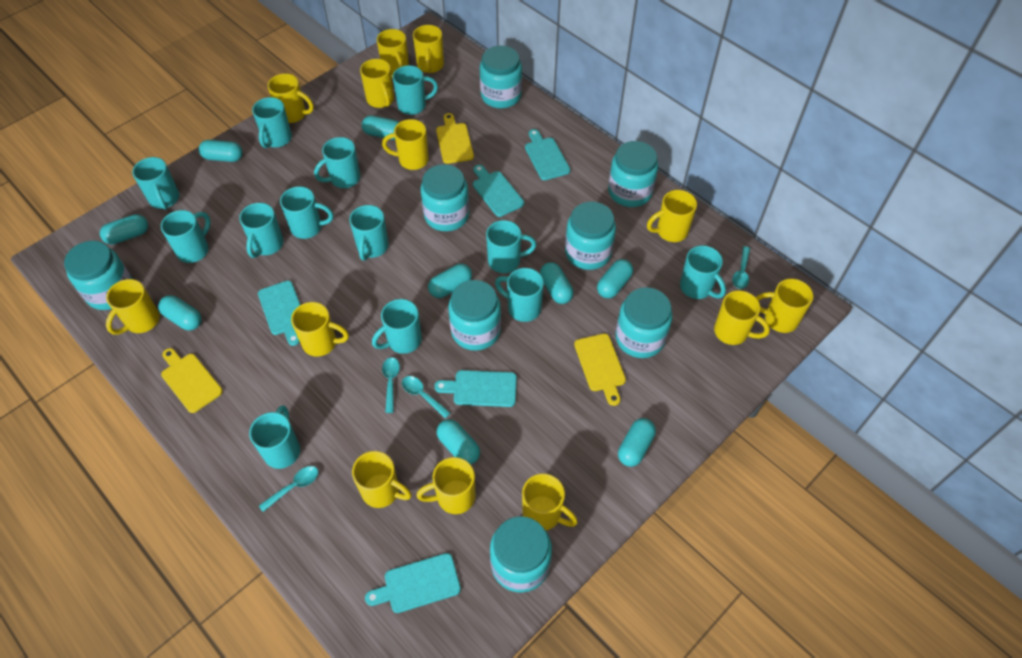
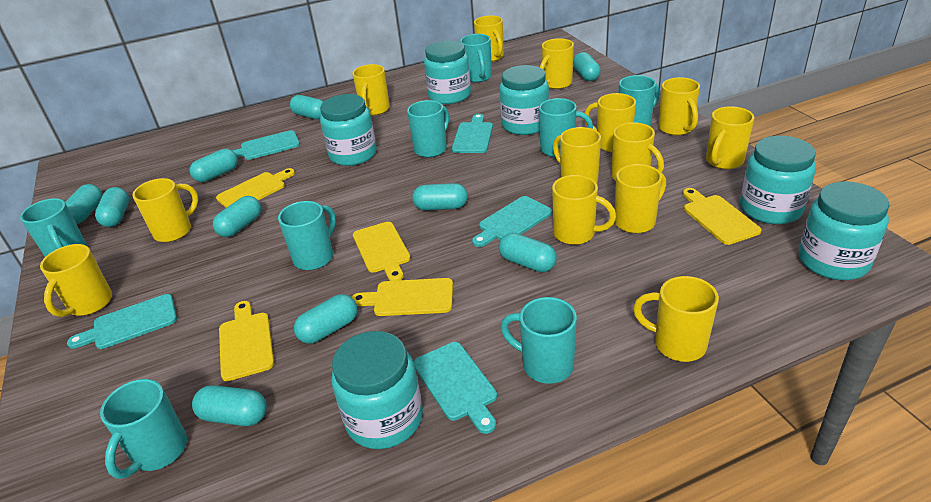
turquoise capsule: 9 -> 10
turquoise jar: 8 -> 6
turquoise mug: 13 -> 8
turquoise spoon: 4 -> 0
yellow cutting board: 3 -> 5

